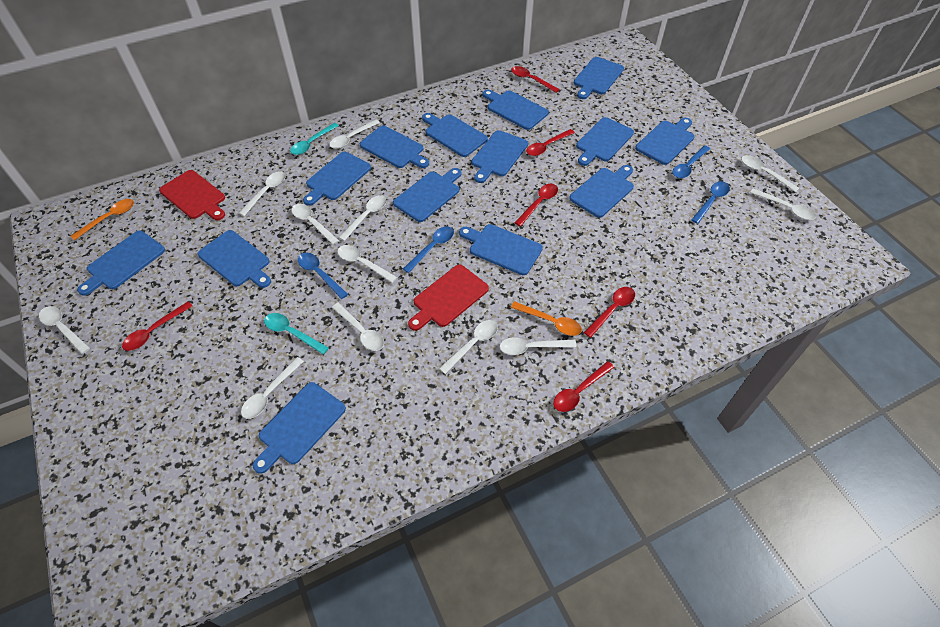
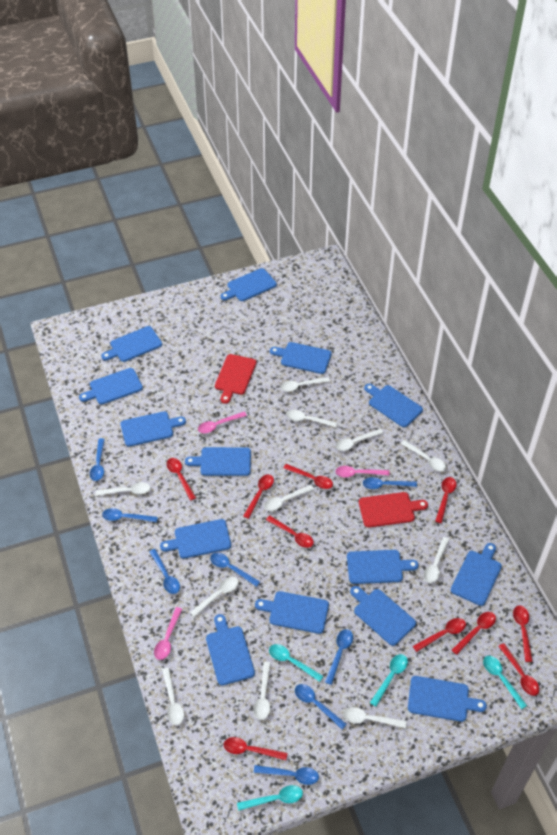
blue spoon: 4 -> 8
orange spoon: 2 -> 0
pink spoon: 0 -> 3
red spoon: 6 -> 10
turquoise spoon: 2 -> 4
white spoon: 12 -> 11

